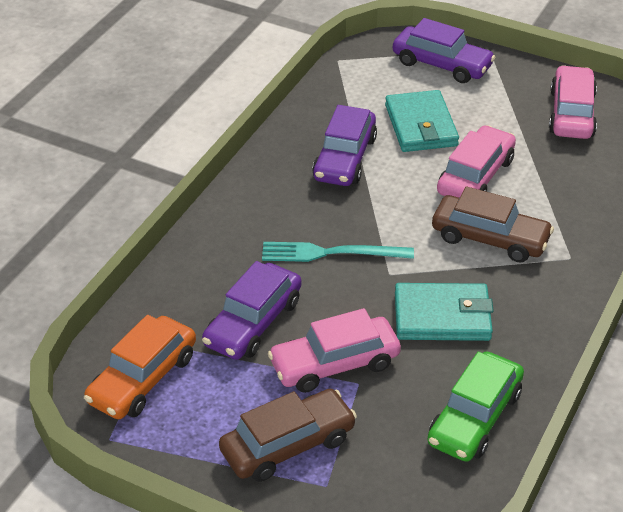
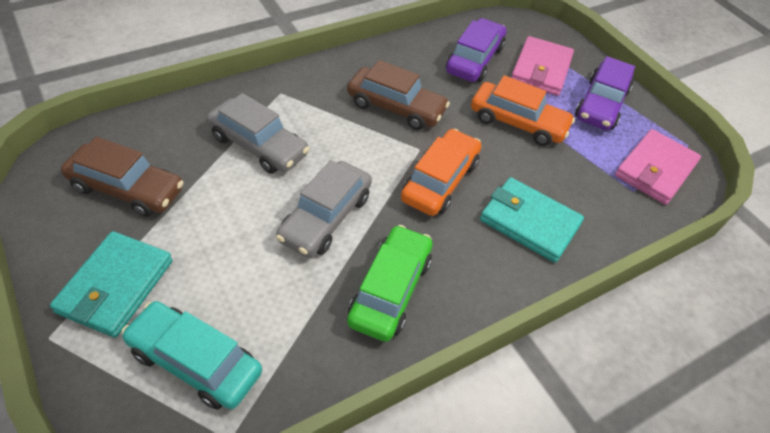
grey car: 0 -> 2
orange car: 1 -> 2
pink car: 3 -> 0
pink wallet: 0 -> 2
purple car: 3 -> 2
turquoise car: 0 -> 1
turquoise fork: 1 -> 0

